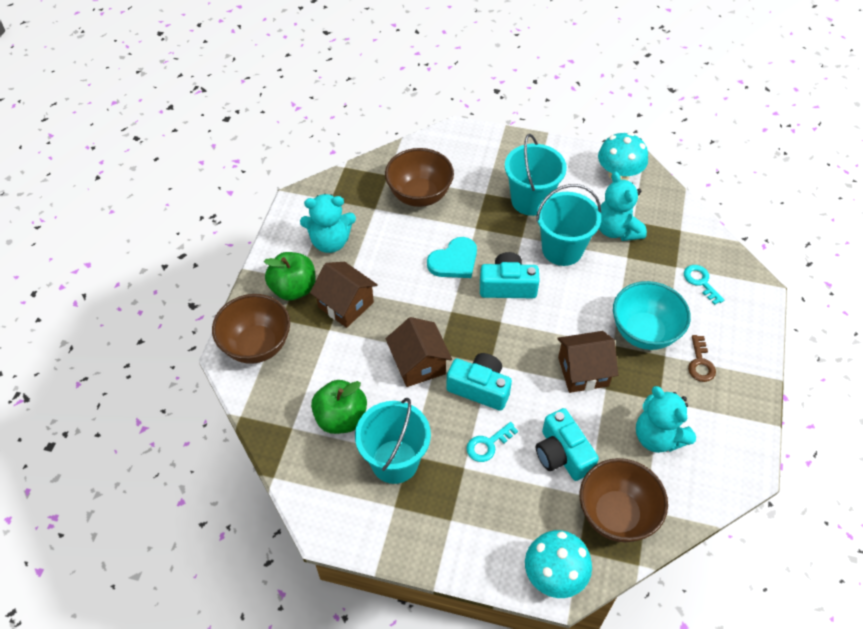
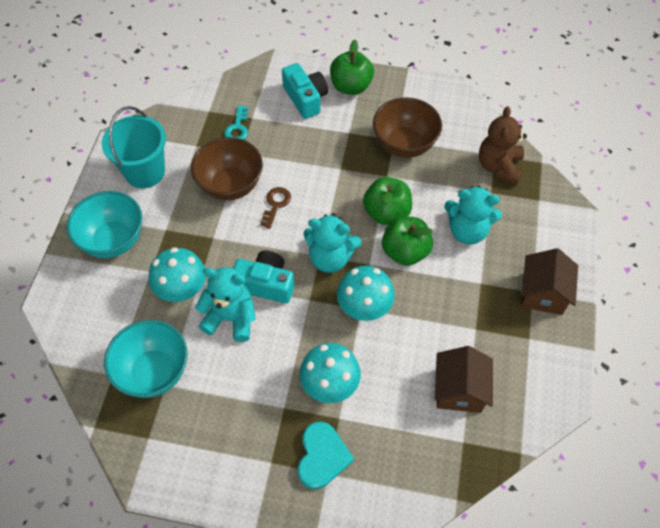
brown bowl: 3 -> 2
brown house: 3 -> 2
brown teddy bear: 0 -> 1
green apple: 2 -> 3
turquoise bowl: 1 -> 2
turquoise bucket: 3 -> 1
turquoise camera: 3 -> 2
turquoise key: 2 -> 1
turquoise mushroom: 2 -> 3

